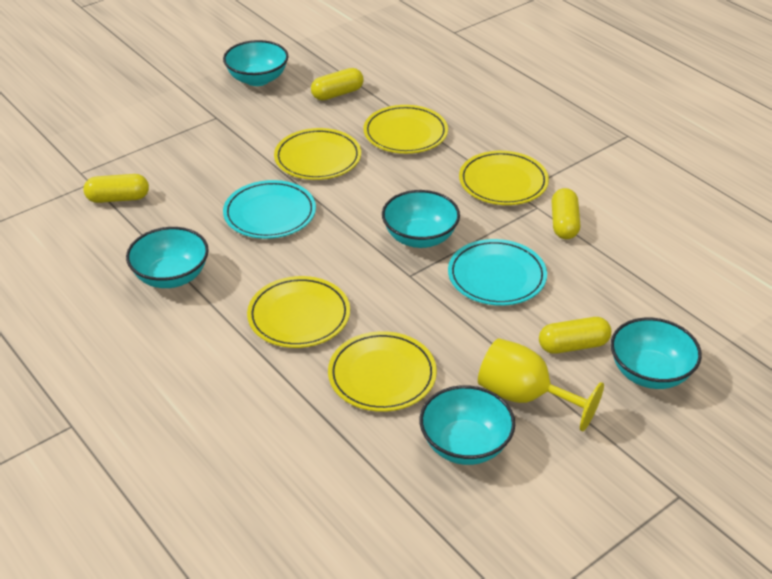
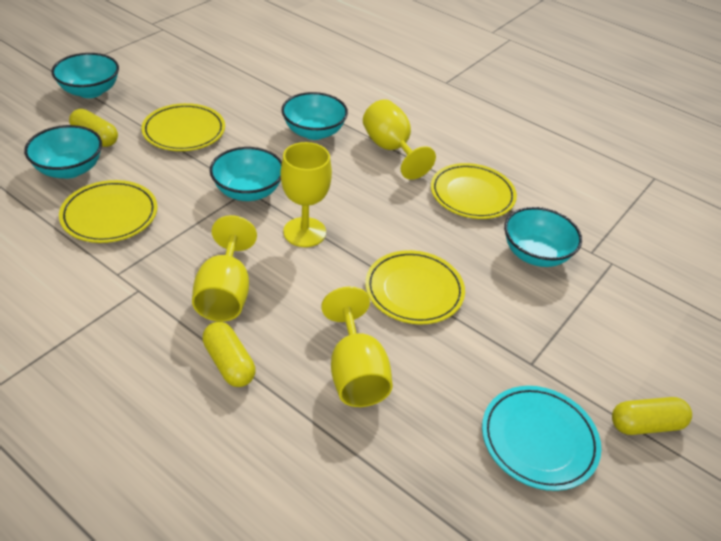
turquoise plate: 2 -> 1
yellow capsule: 4 -> 3
yellow goblet: 1 -> 4
yellow plate: 5 -> 4

